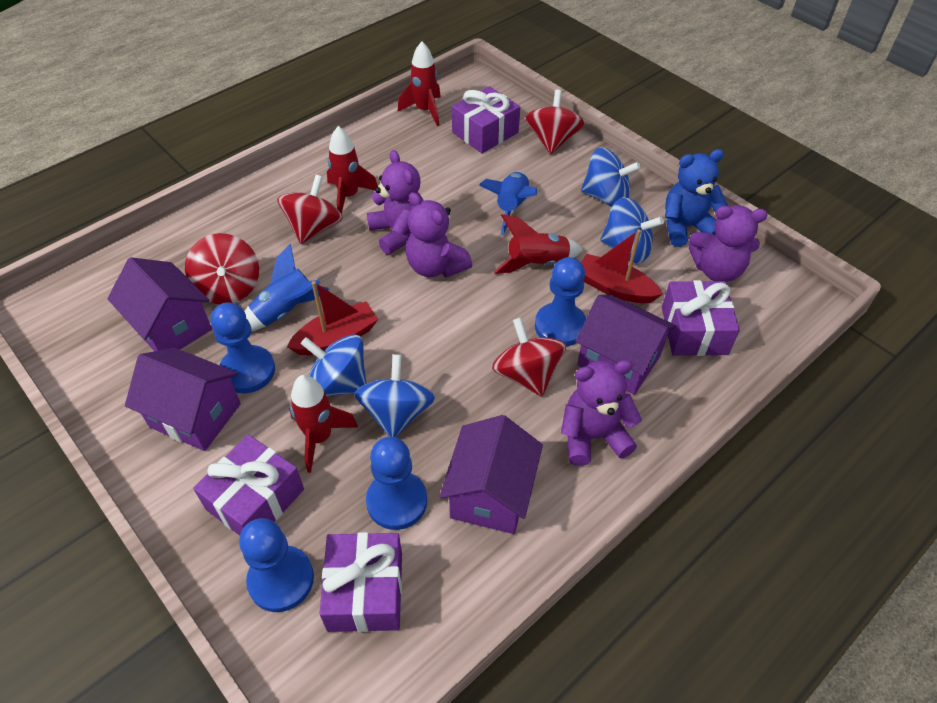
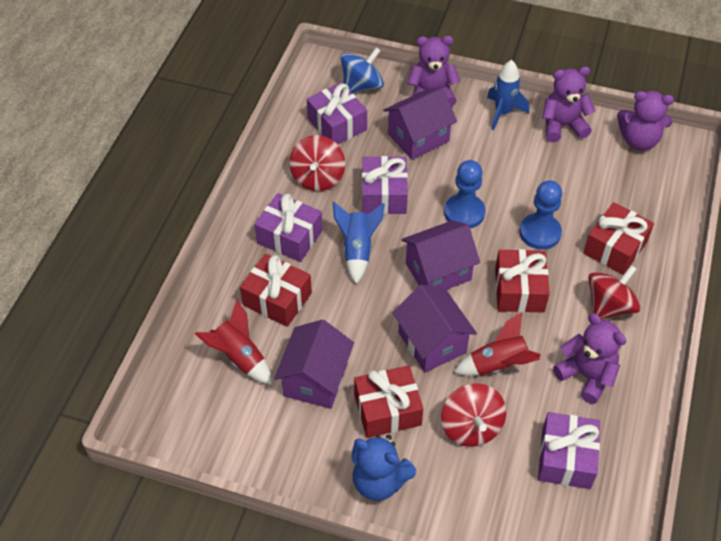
blue pawn: 4 -> 2
blue spinning top: 4 -> 1
red boat: 2 -> 0
red gift: 0 -> 4
red rocket: 4 -> 2
red spinning top: 4 -> 3

